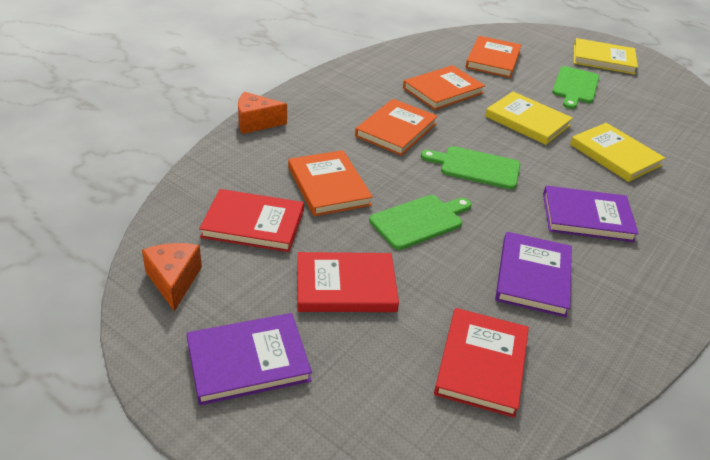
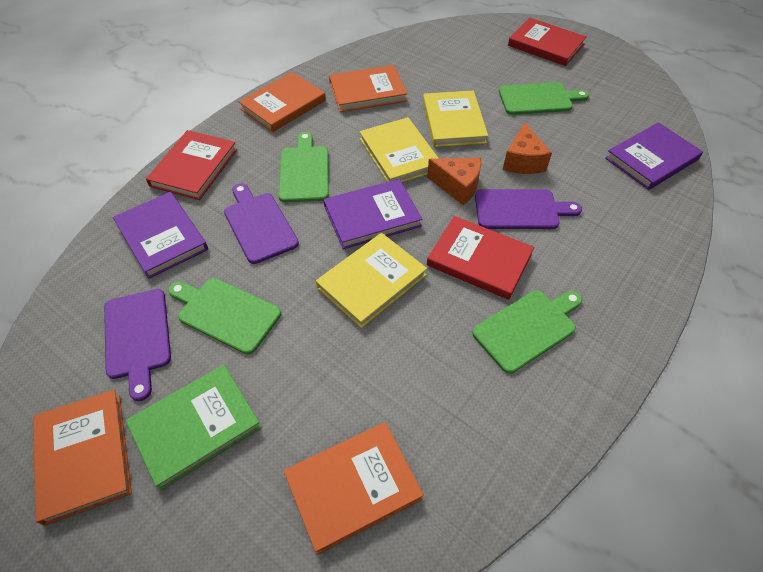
green book: 0 -> 1
green cutting board: 3 -> 4
purple cutting board: 0 -> 3

